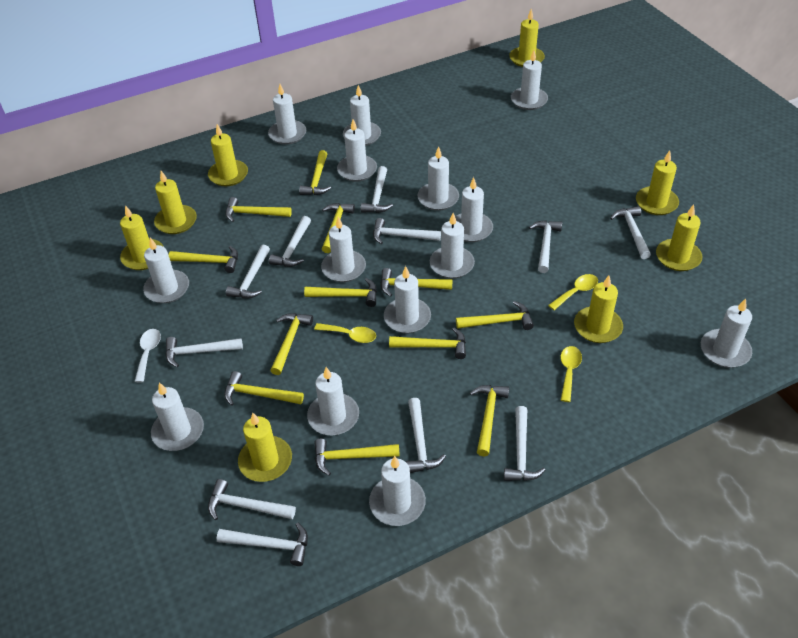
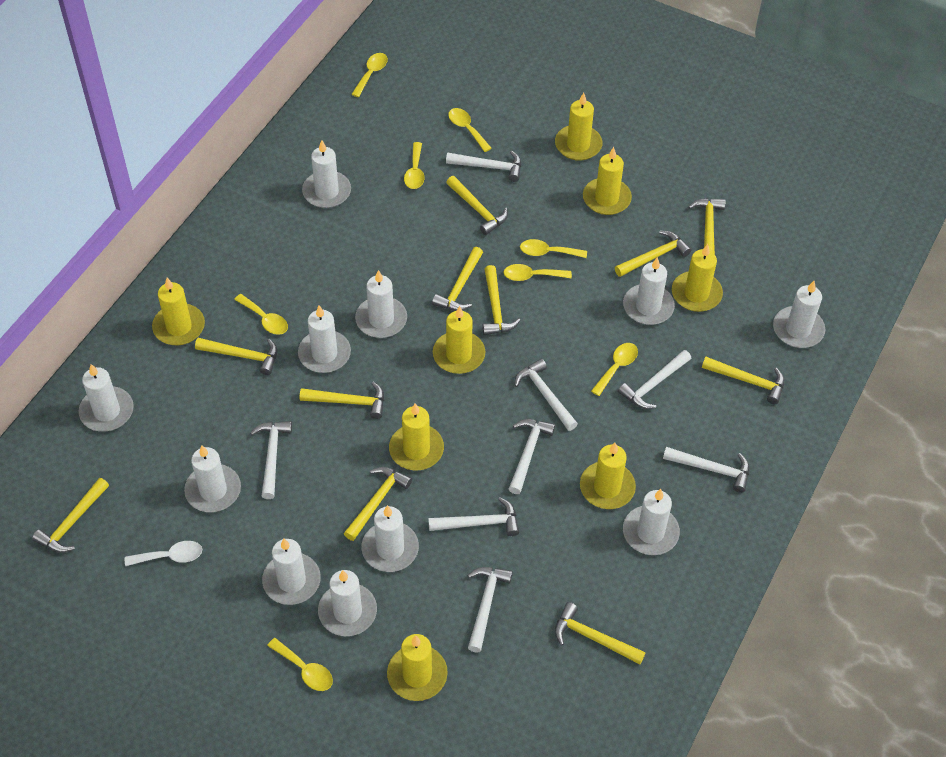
white candle: 14 -> 11
white hammer: 11 -> 8
yellow hammer: 12 -> 11
yellow spoon: 3 -> 8

